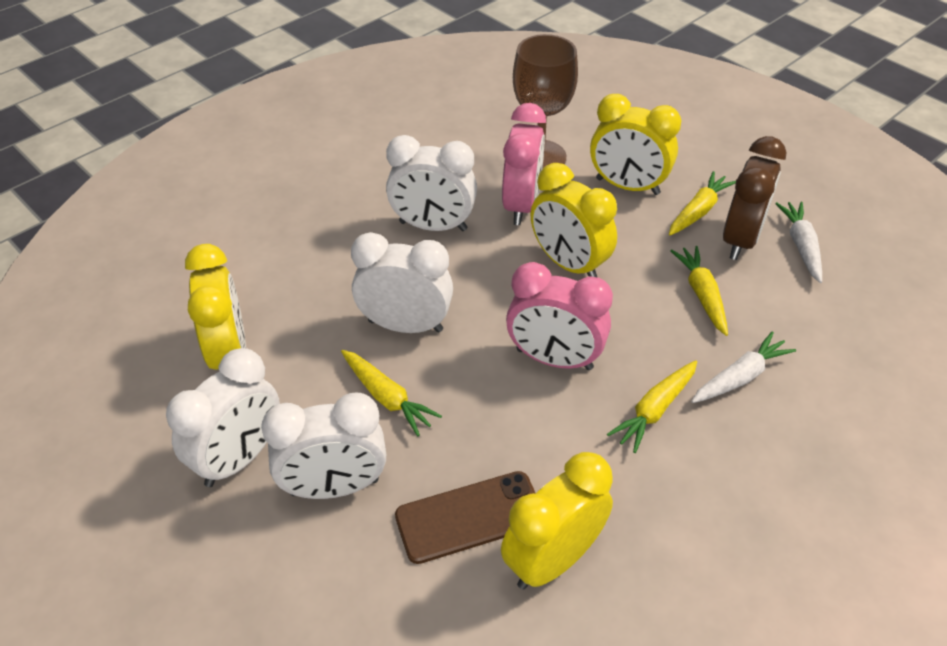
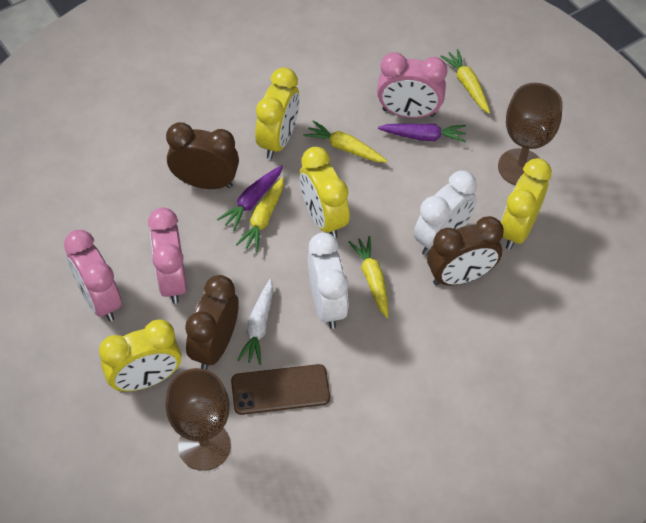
brown clock: 1 -> 3
brown goblet: 1 -> 2
pink clock: 2 -> 3
purple carrot: 0 -> 2
white carrot: 2 -> 1
white clock: 4 -> 2

